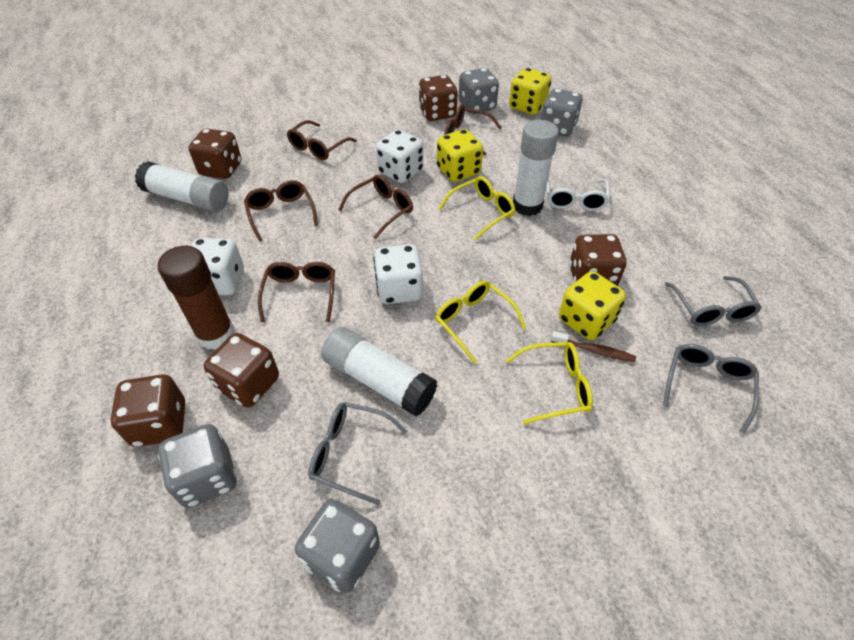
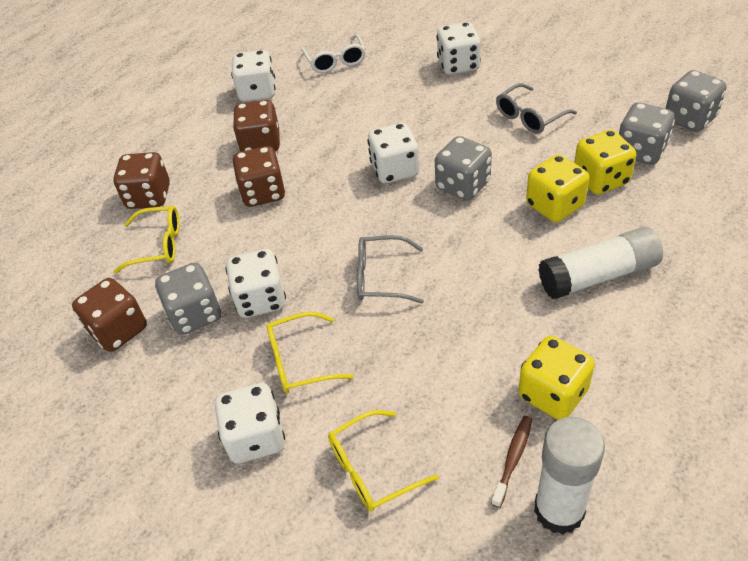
brown dice: 5 -> 4
brown glasses: 5 -> 0
brown glue stick: 1 -> 0
grey glasses: 3 -> 2
white dice: 3 -> 5
white glue stick: 3 -> 2

